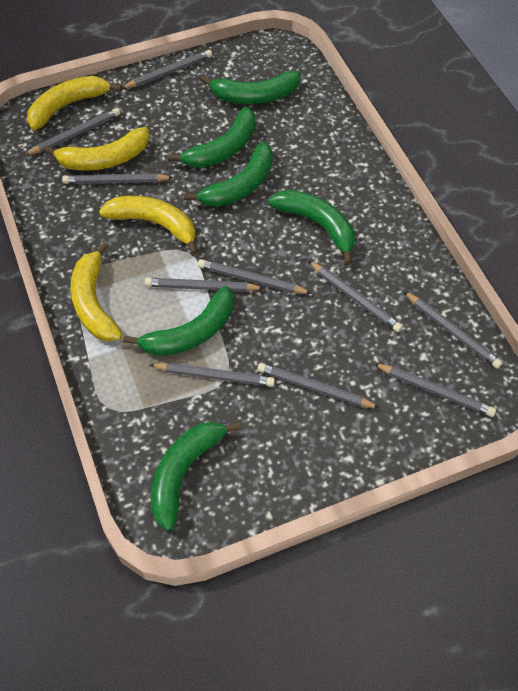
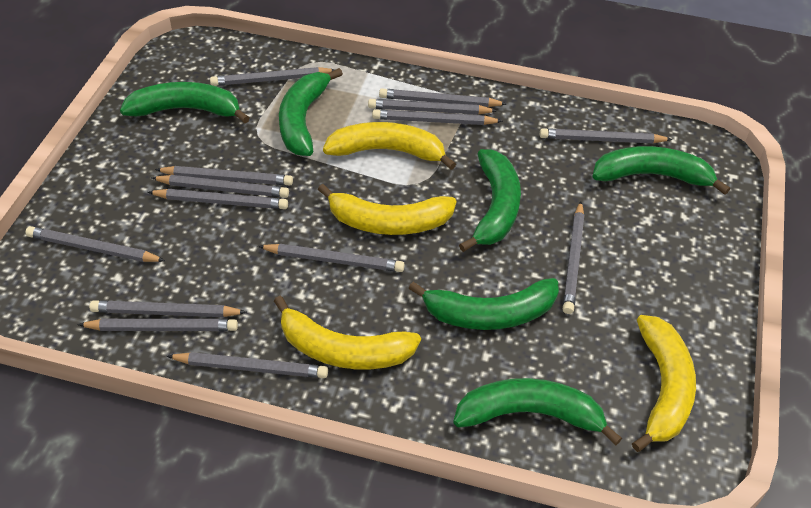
grey pencil: 10 -> 14

